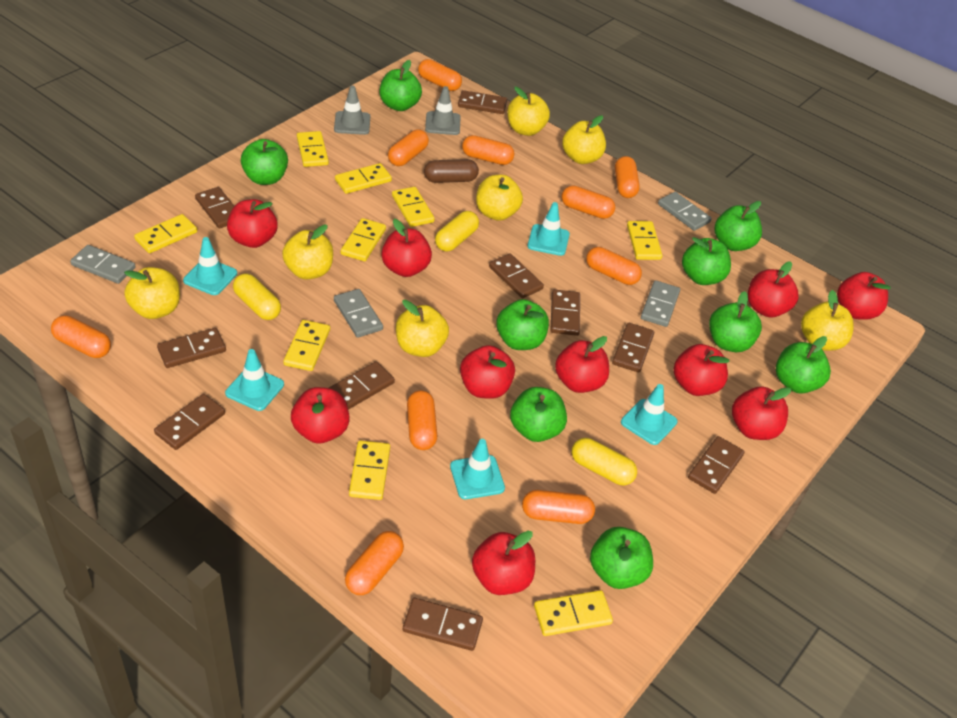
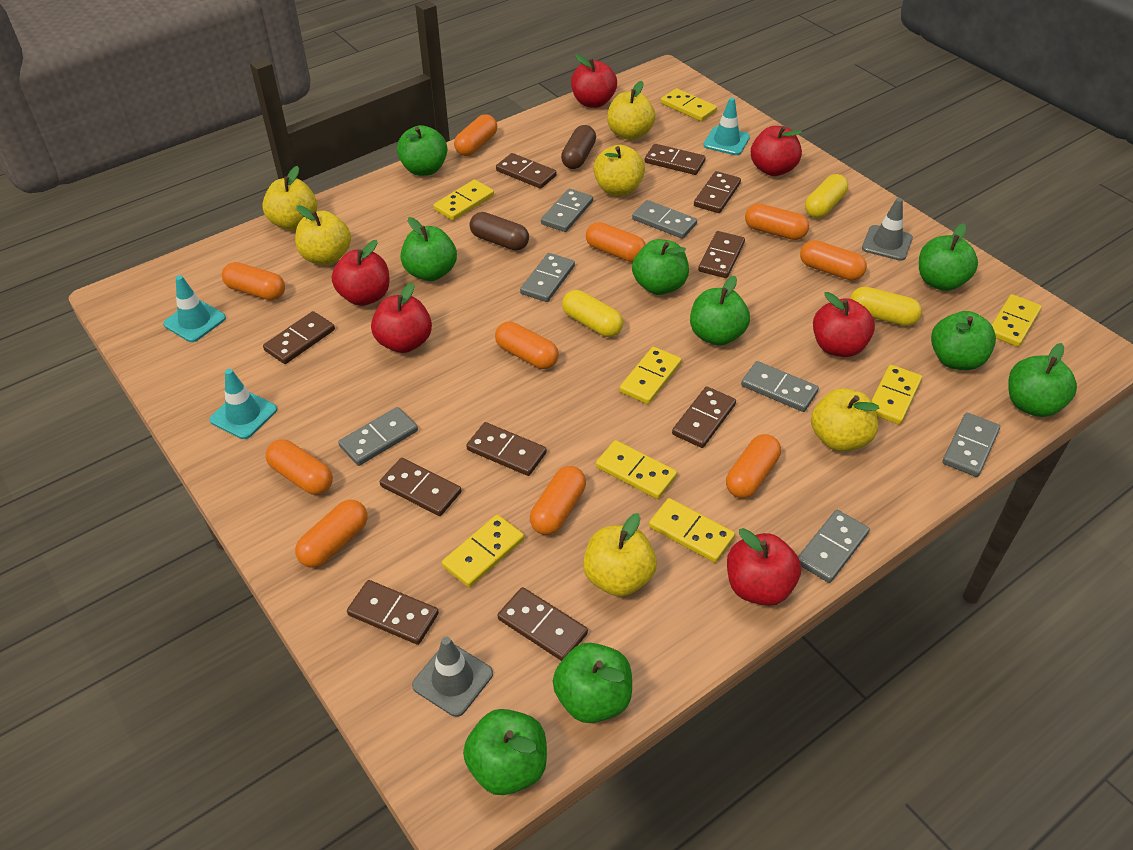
brown capsule: 1 -> 2
grey domino: 4 -> 7
red apple: 10 -> 6
turquoise traffic cone: 5 -> 3
yellow apple: 7 -> 6
yellow domino: 9 -> 8

